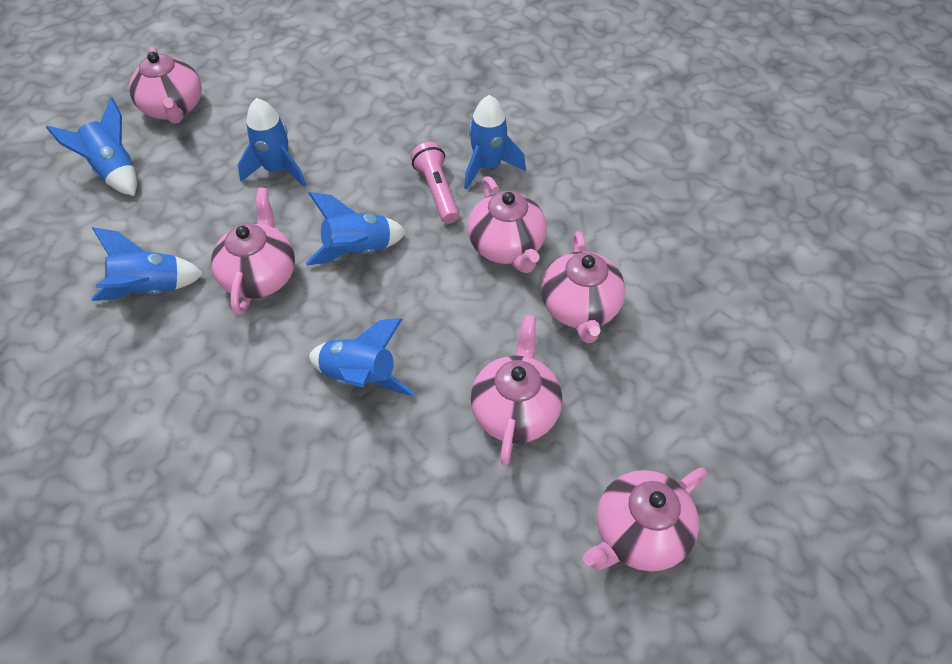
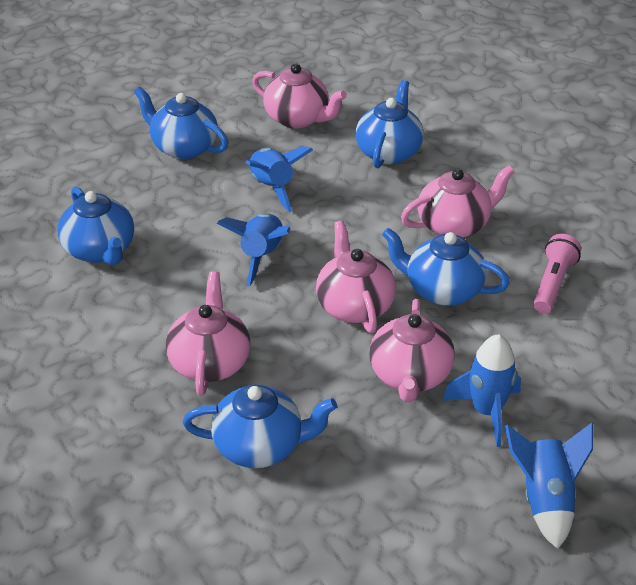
blue rocket: 6 -> 4
blue teapot: 0 -> 5
pink teapot: 6 -> 5

